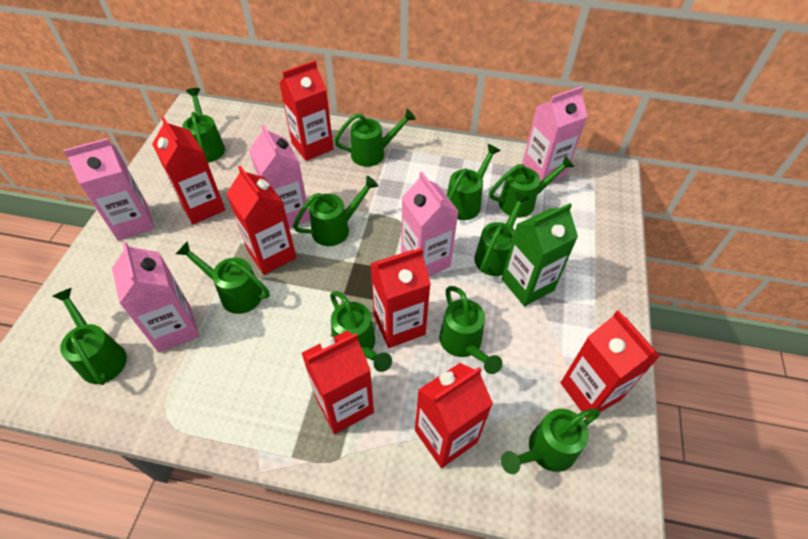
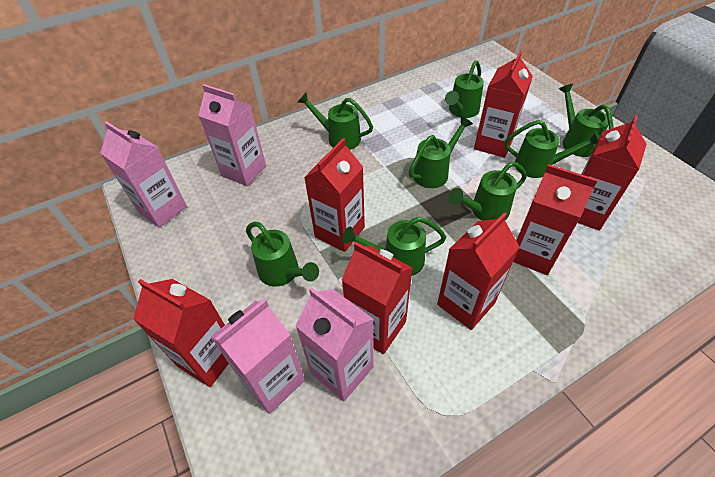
green carton: 1 -> 0
green watering can: 11 -> 8
pink carton: 5 -> 4

